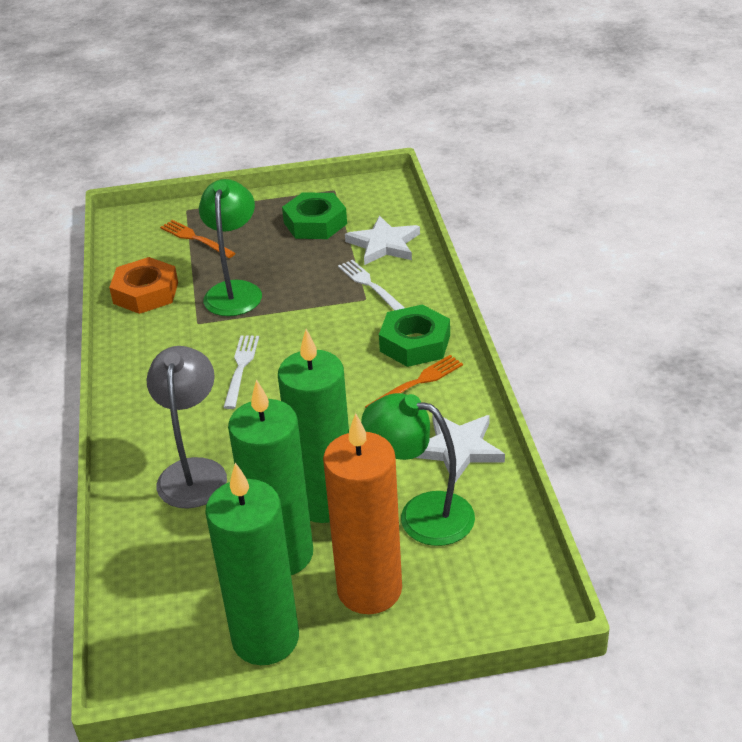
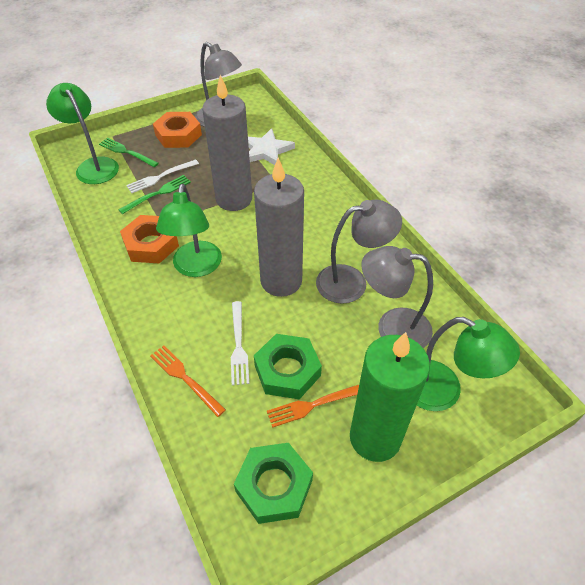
green candle: 3 -> 1
green fork: 0 -> 2
green lamp: 2 -> 3
grey candle: 0 -> 2
grey lamp: 1 -> 3
orange candle: 1 -> 0
orange nut: 1 -> 2
white star: 2 -> 1

